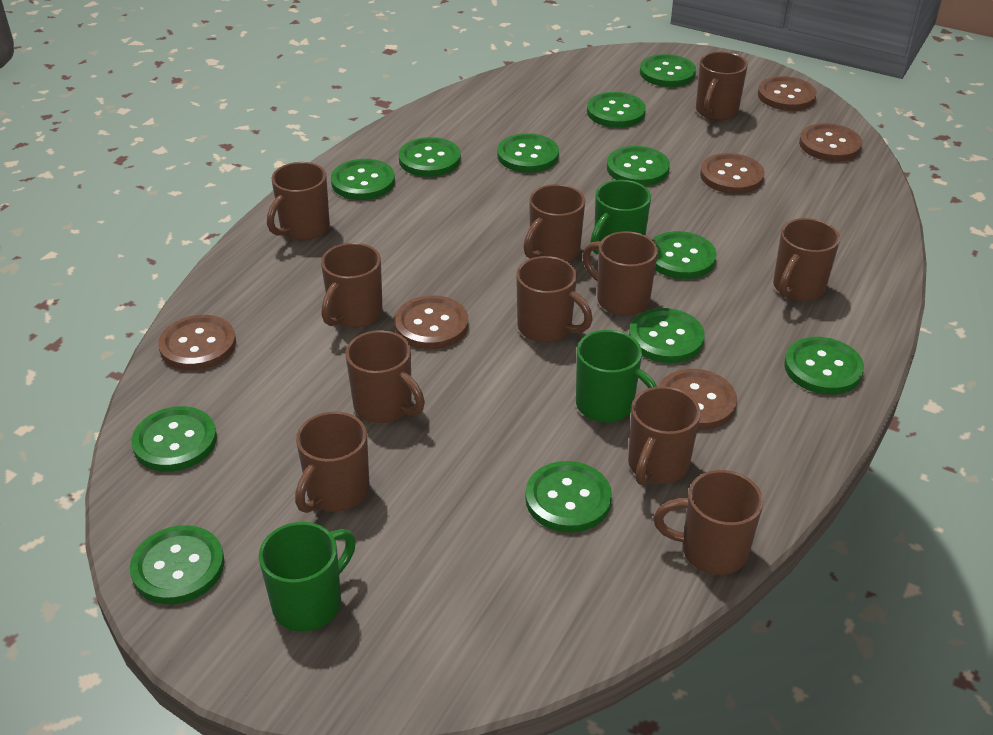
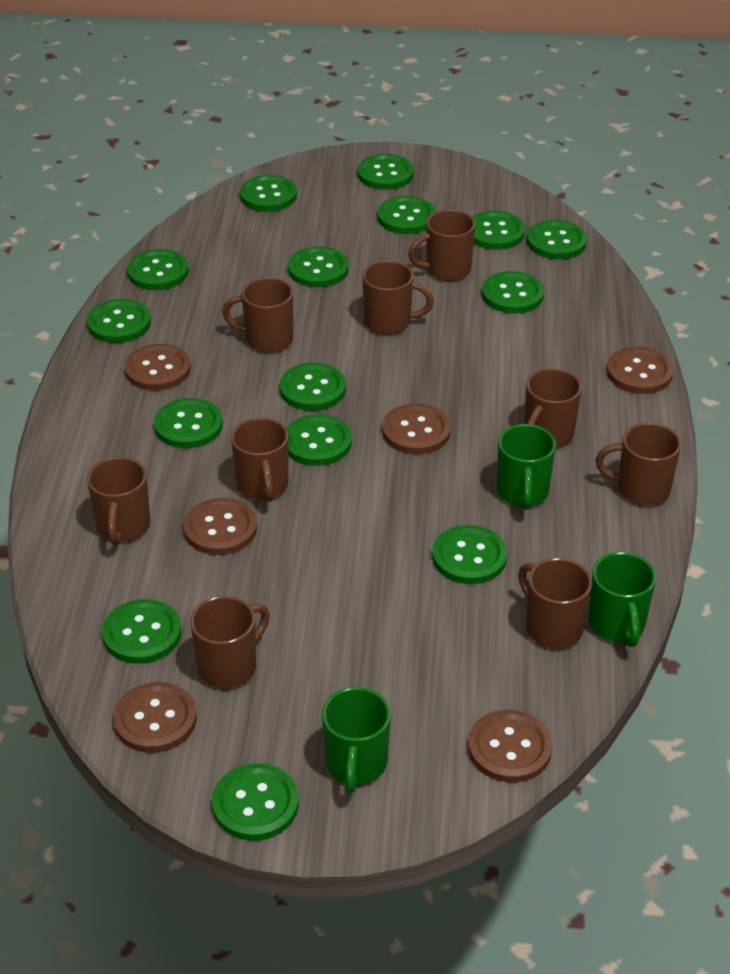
brown mug: 11 -> 9
green button: 12 -> 15

